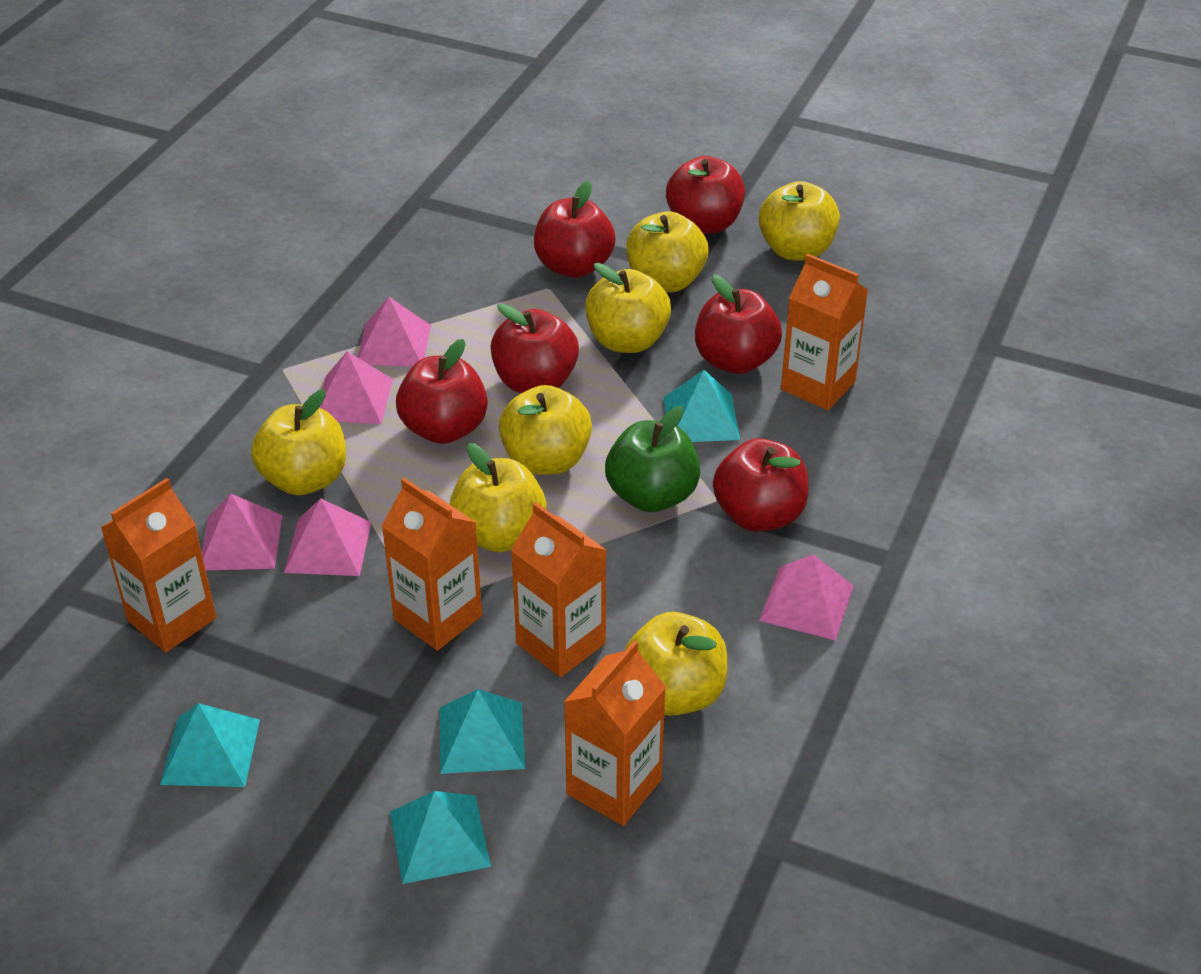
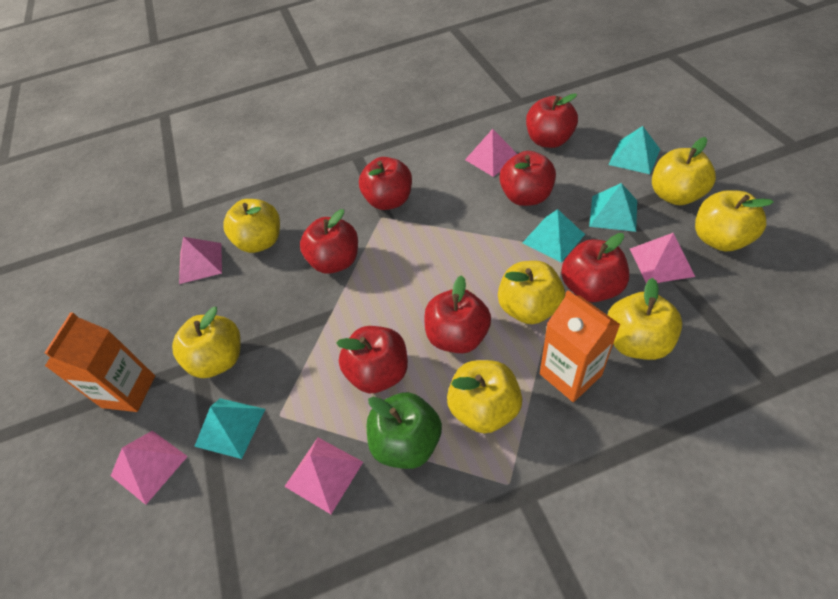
orange carton: 5 -> 2
red apple: 6 -> 7

